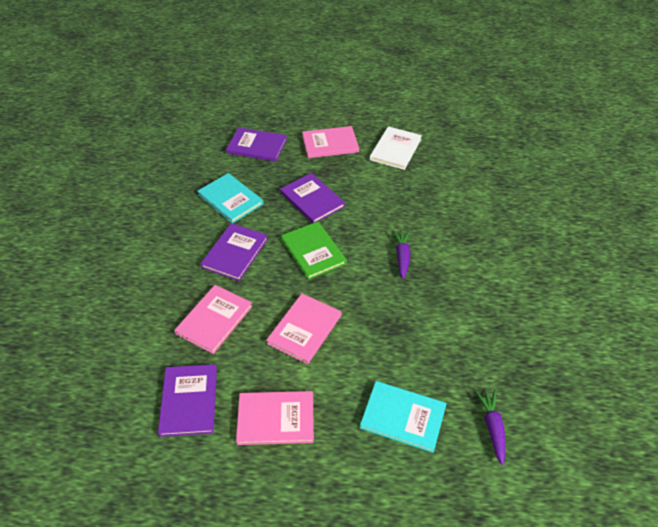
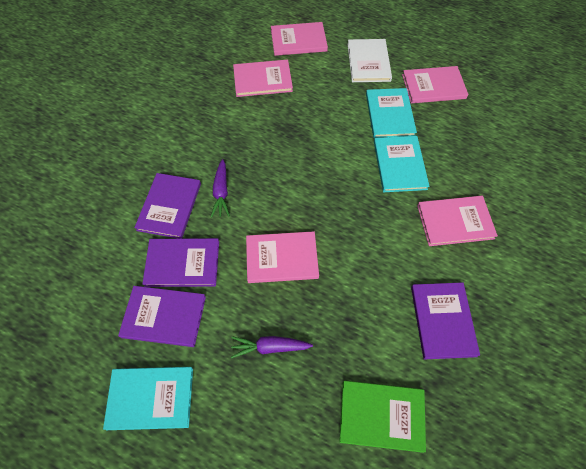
pink book: 4 -> 5
turquoise book: 2 -> 3

